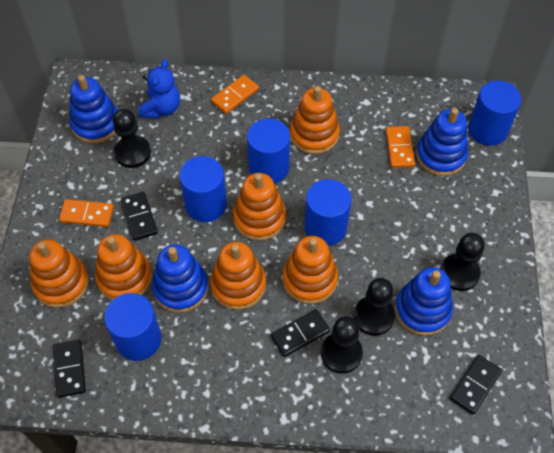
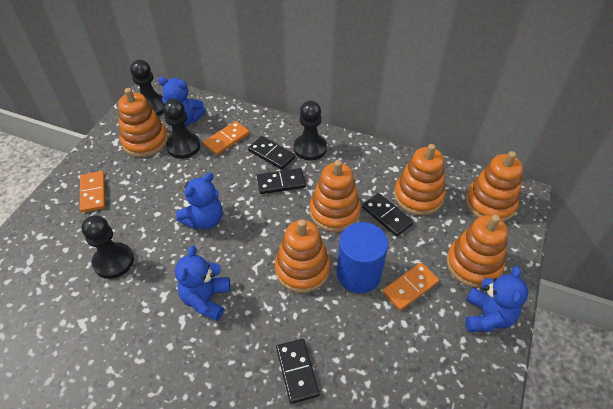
blue cylinder: 5 -> 1
blue stacking toy: 4 -> 0
blue teddy bear: 1 -> 4

